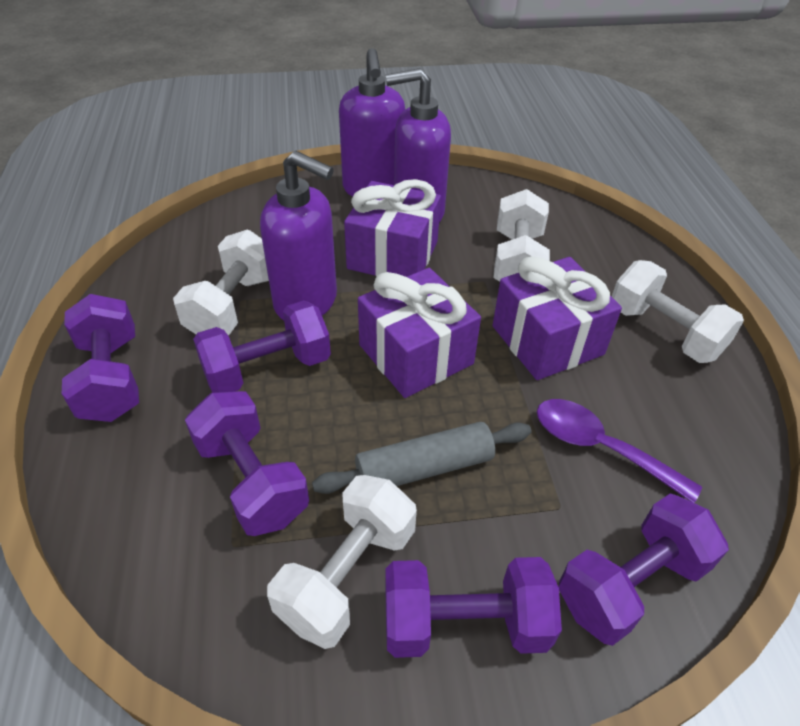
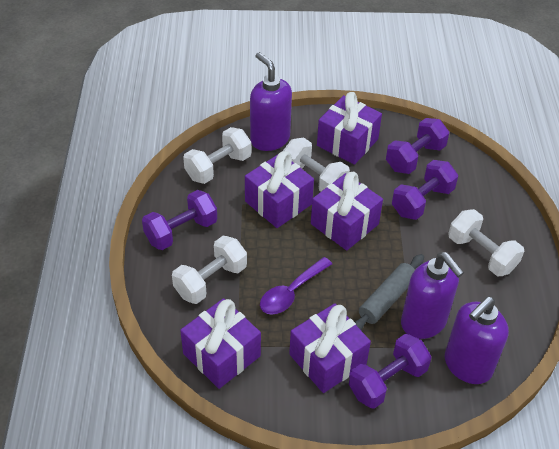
purple dumbbell: 5 -> 4
purple gift: 3 -> 5

